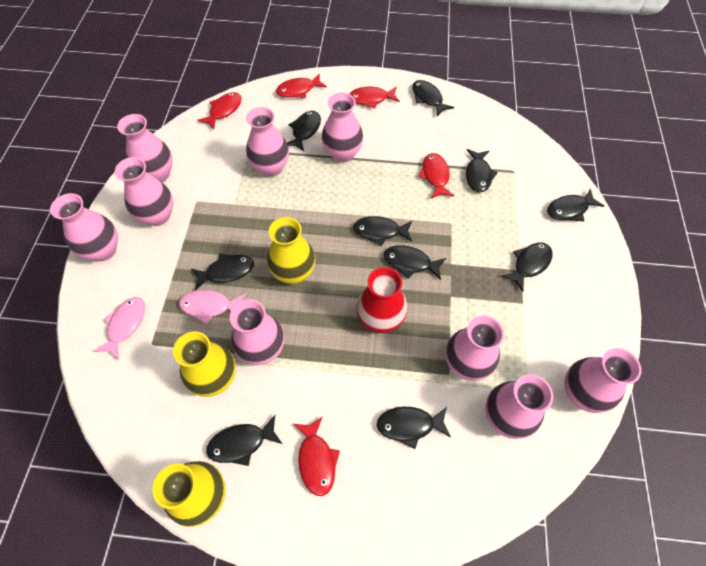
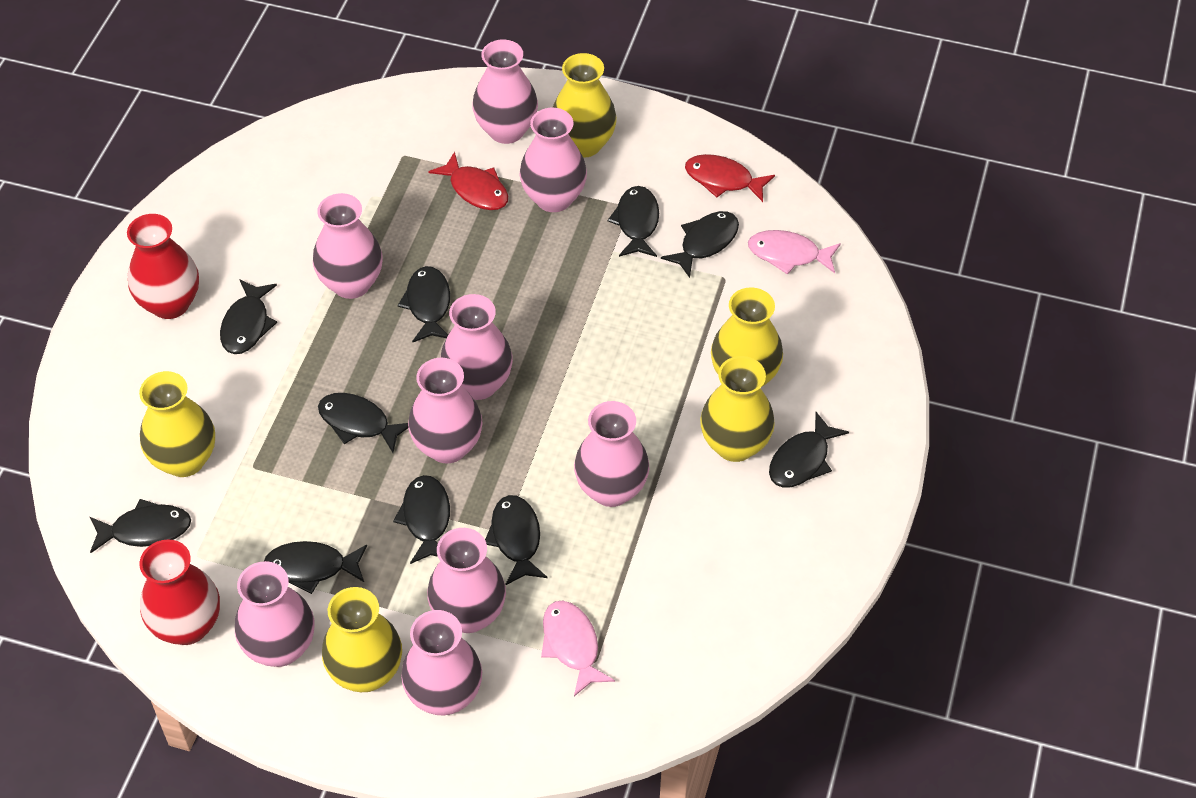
red fish: 5 -> 2
red vase: 1 -> 2
yellow vase: 3 -> 5

